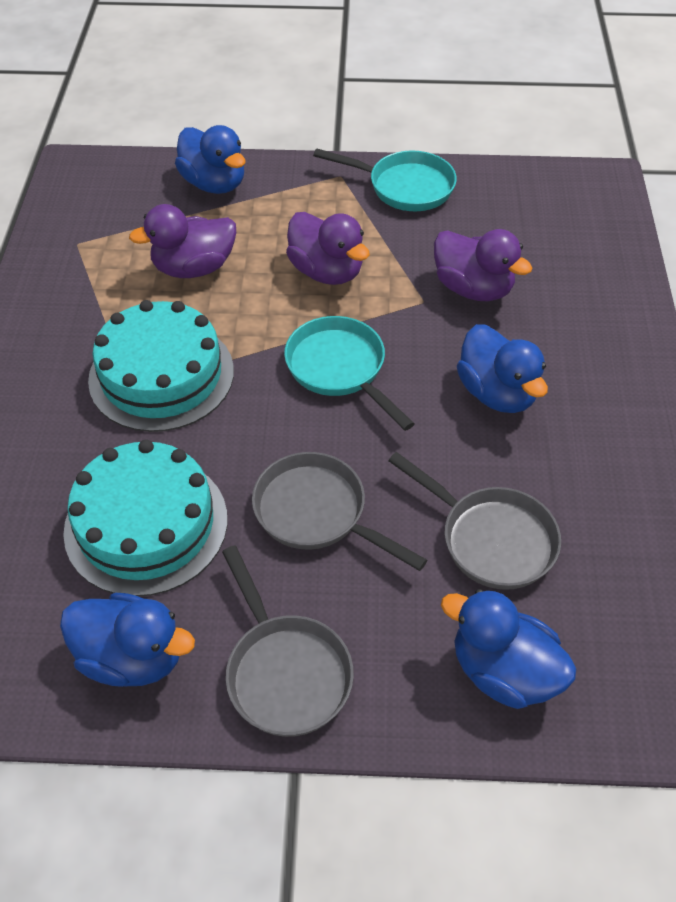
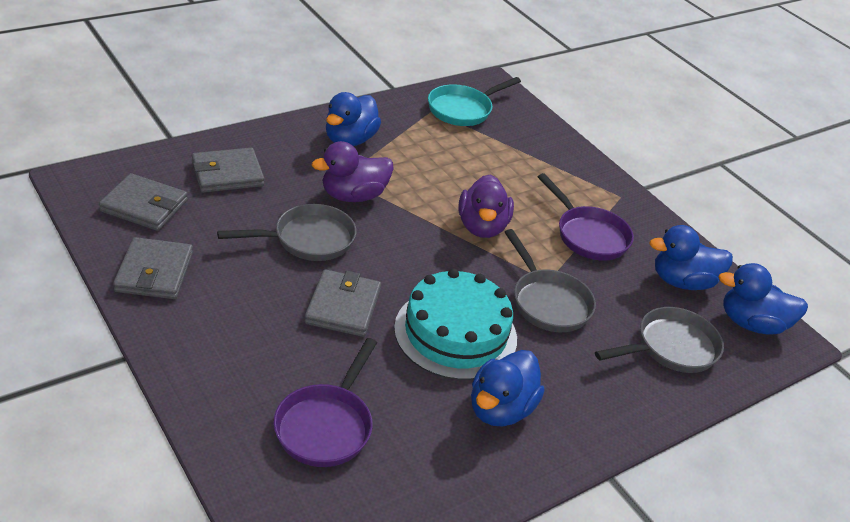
grey wallet: 0 -> 4
purple duck: 3 -> 2
purple pan: 0 -> 2
turquoise cake: 2 -> 1
turquoise pan: 2 -> 1

